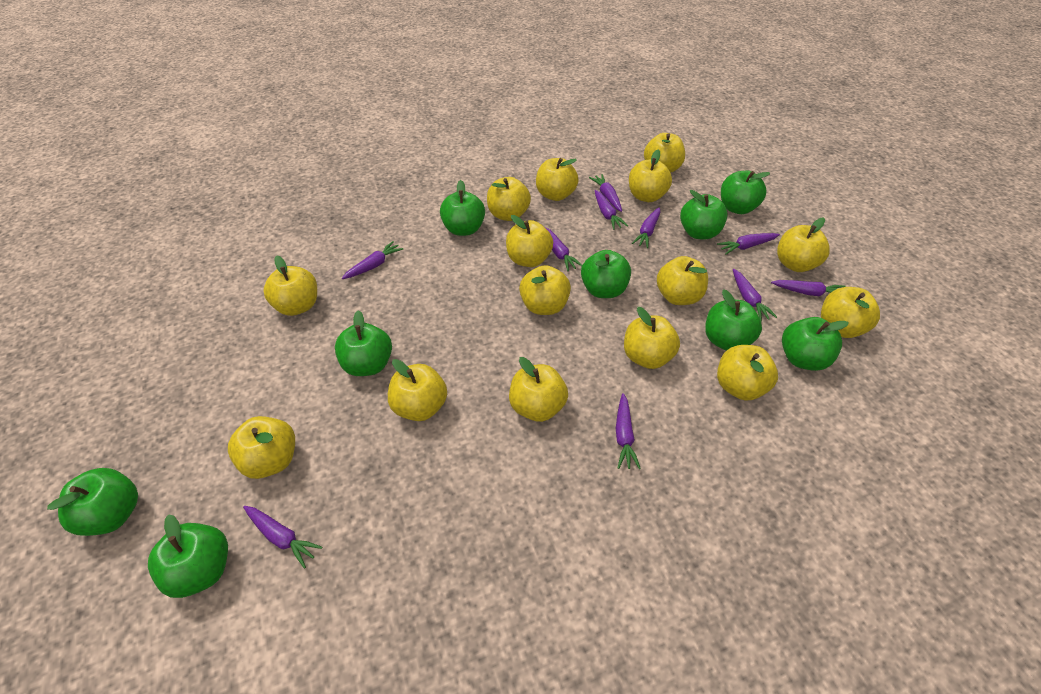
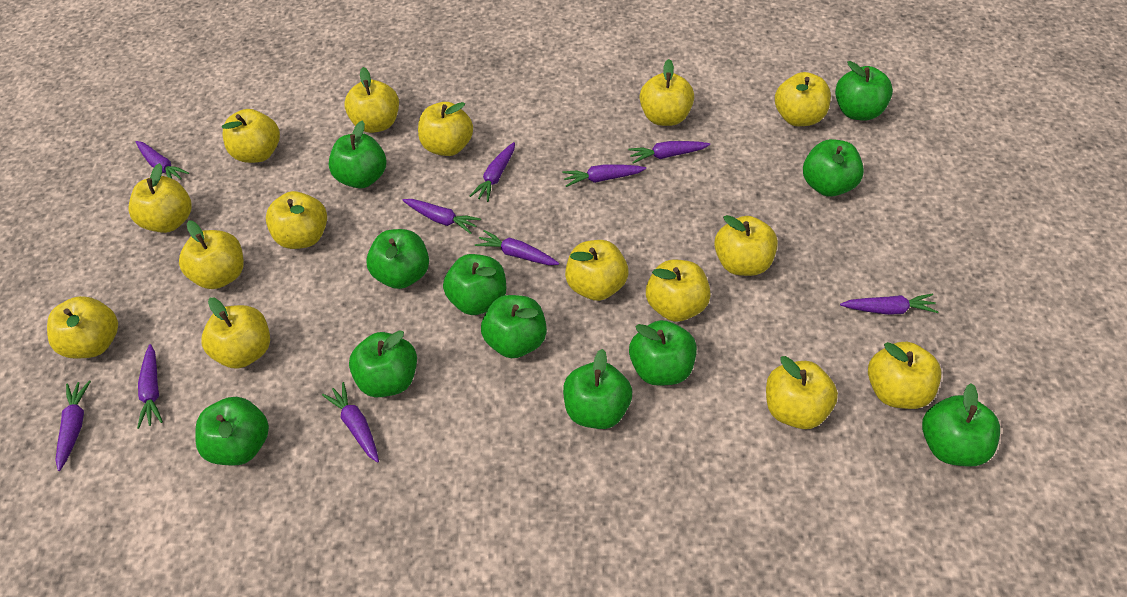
green apple: 9 -> 11

